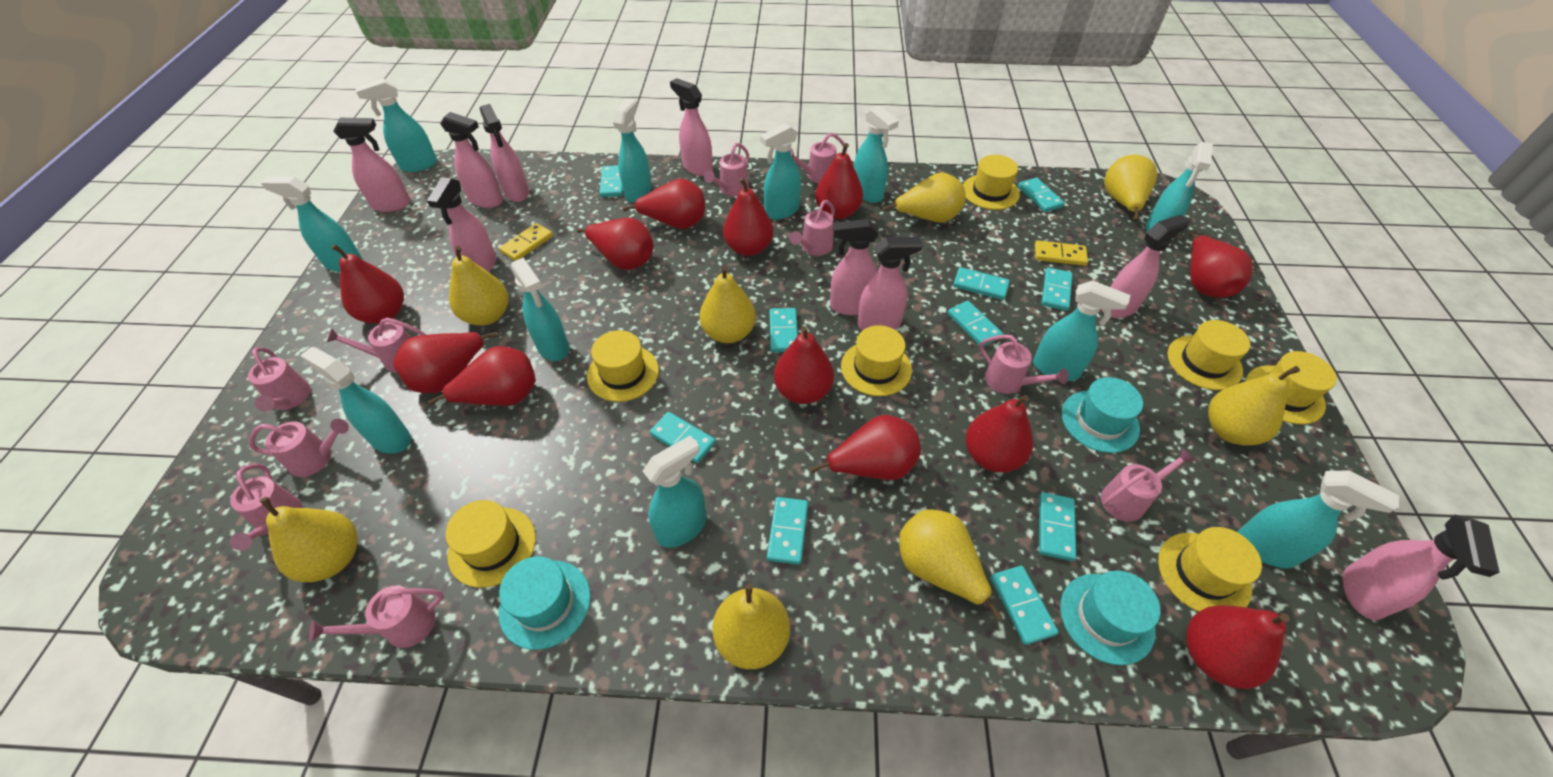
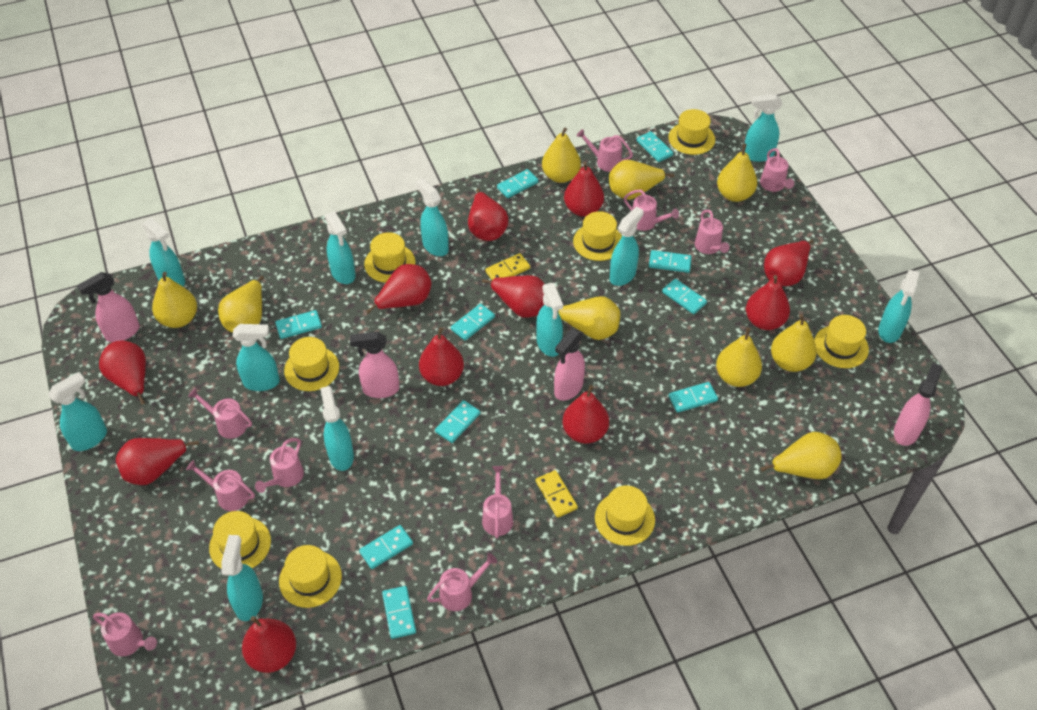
pink spray bottle: 9 -> 4
red pear: 12 -> 11
turquoise hat: 3 -> 0
yellow hat: 7 -> 8
yellow pear: 8 -> 9

